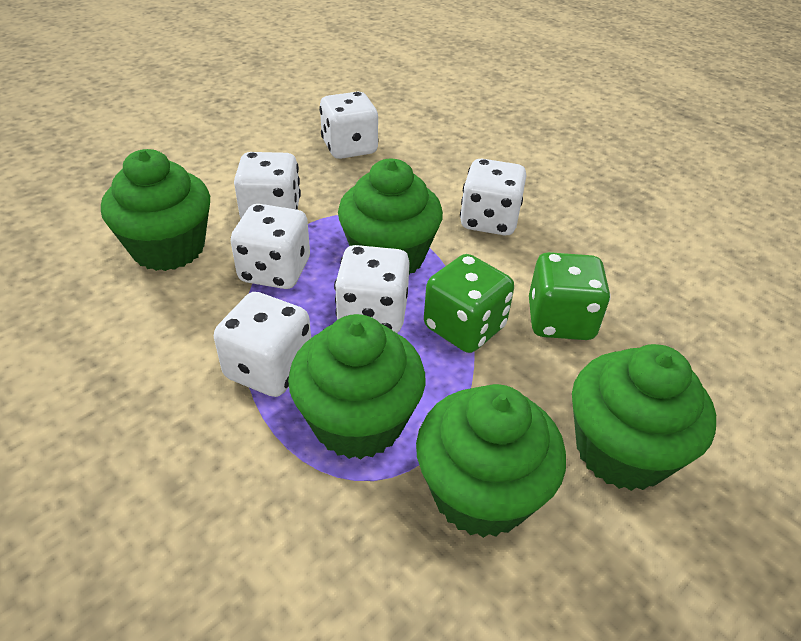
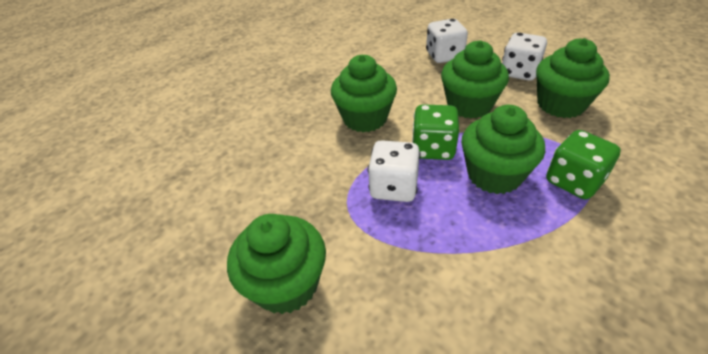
white dice: 6 -> 3

